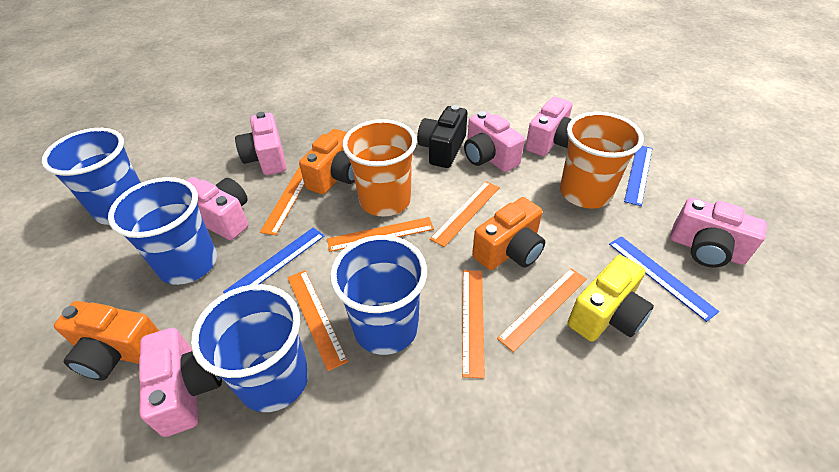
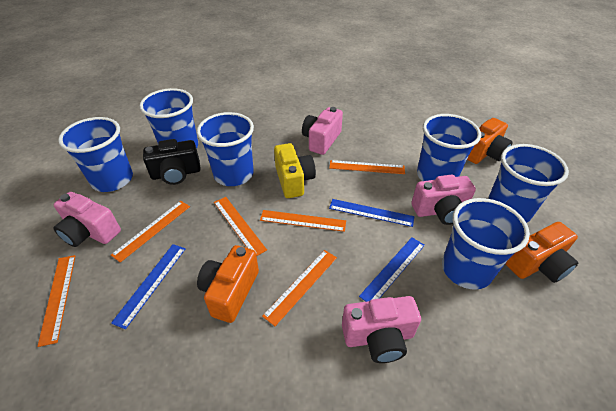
blue cup: 4 -> 6
orange cup: 2 -> 0
pink camera: 6 -> 4

